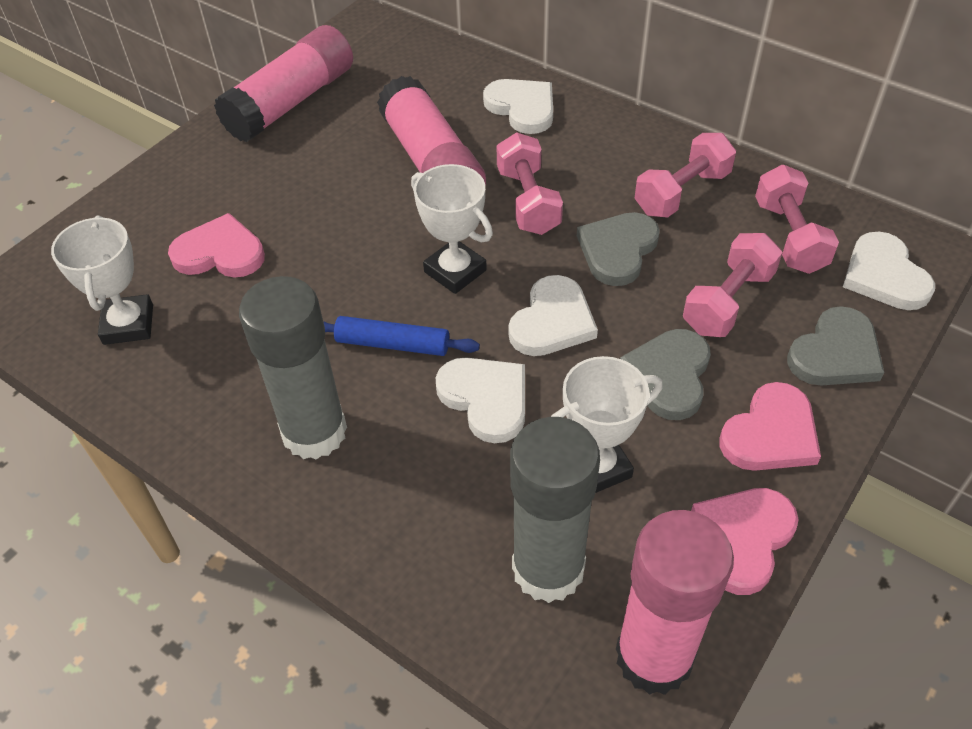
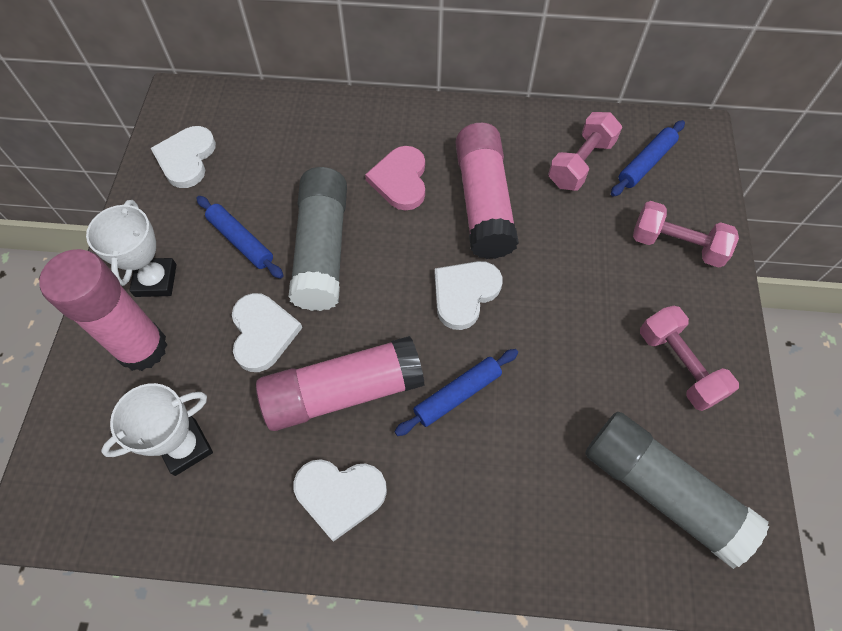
blue rolling pin: 1 -> 3
grey heart: 3 -> 0
pink dumbbell: 4 -> 3
pink heart: 3 -> 1
white trophy: 3 -> 2

